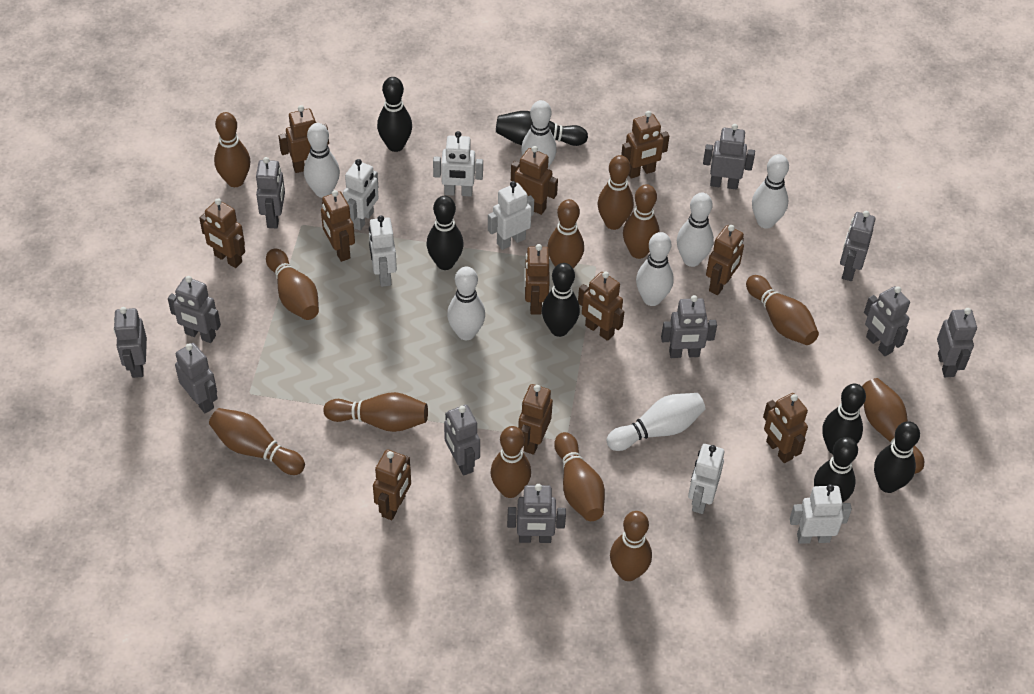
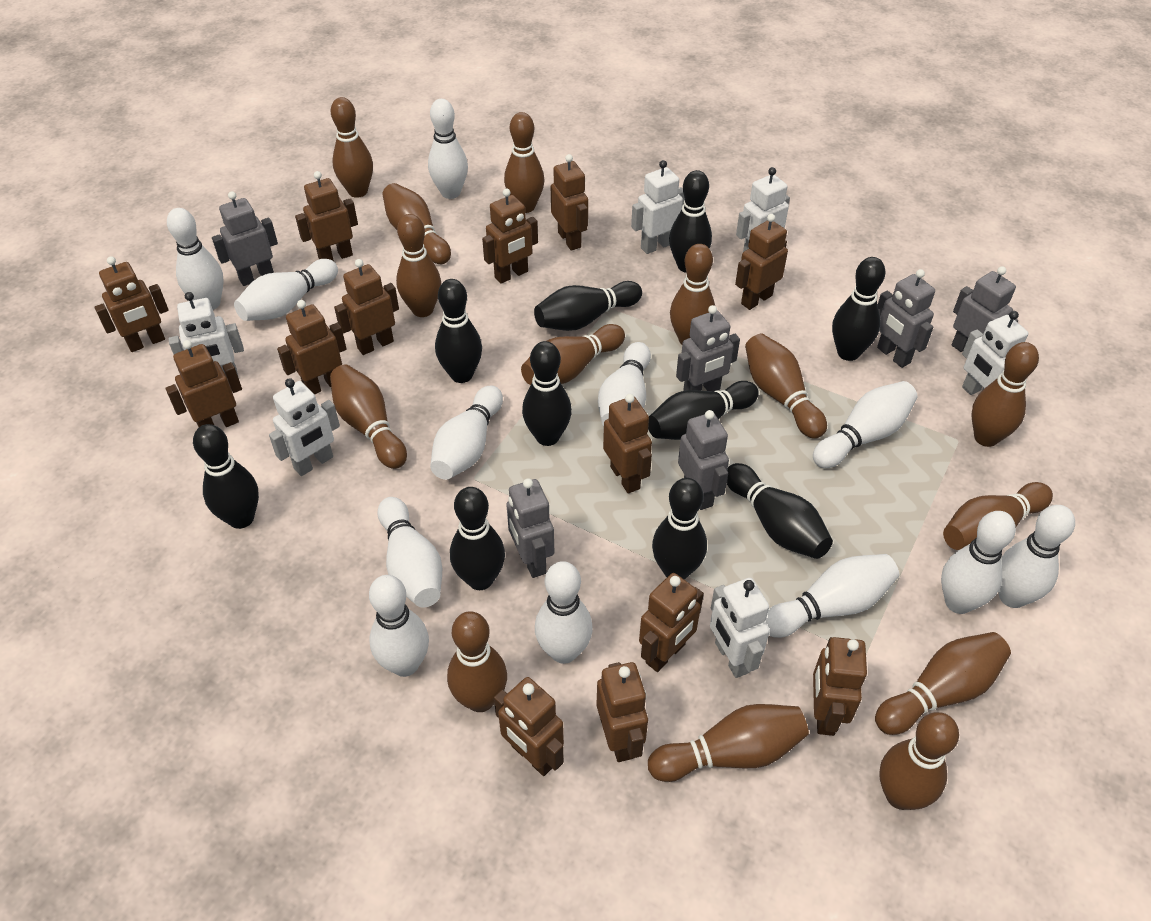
black bowling pin: 7 -> 10
brown bowling pin: 12 -> 14
brown robot: 11 -> 13
grey robot: 11 -> 6
white bowling pin: 7 -> 12

